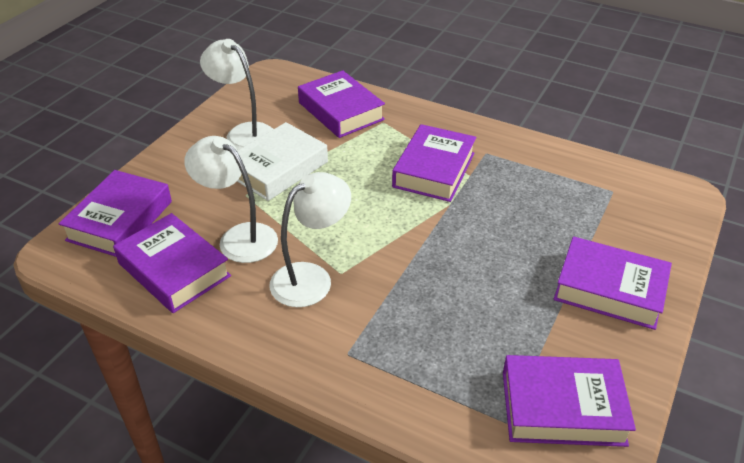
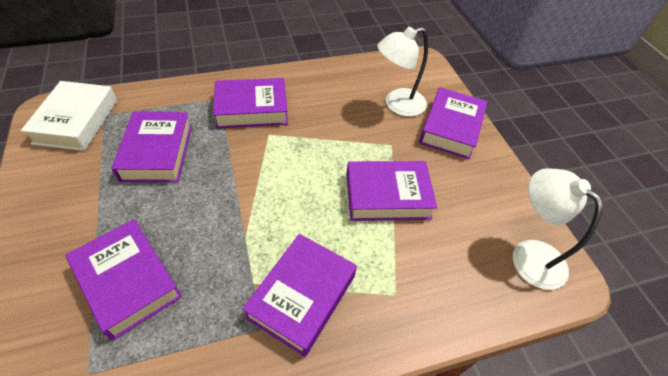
white lamp: 3 -> 2

